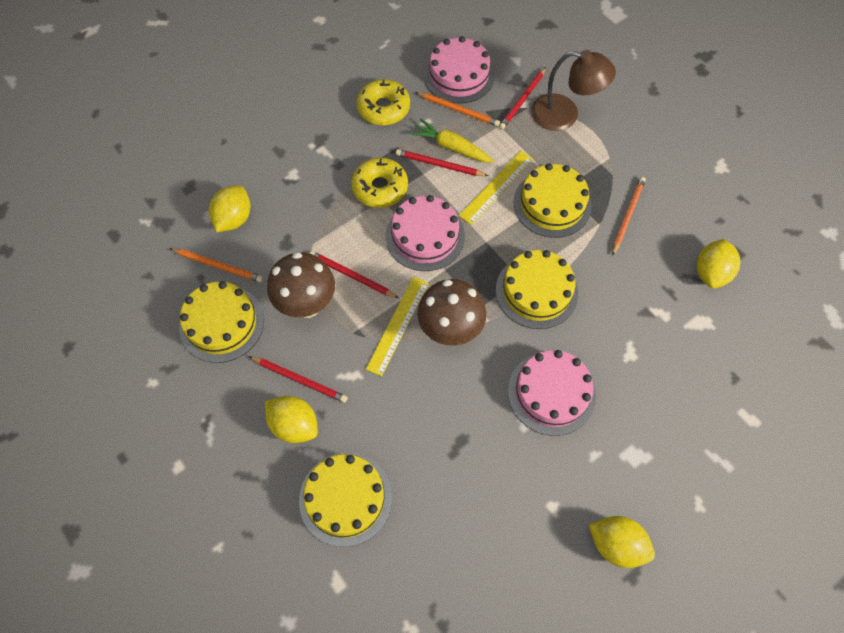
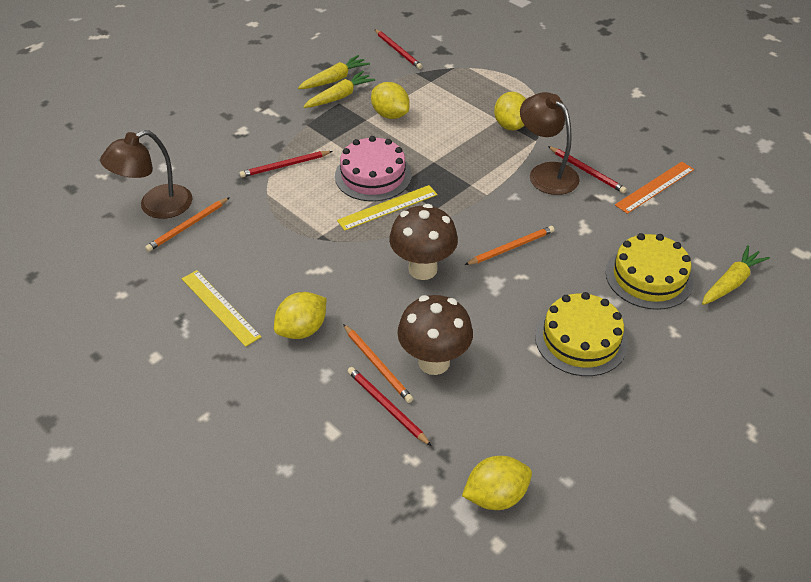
brown lamp: 1 -> 2
orange ruler: 0 -> 1
pink cake: 3 -> 1
yellow cake: 4 -> 2
yellow carrot: 1 -> 3
yellow donut: 2 -> 0

